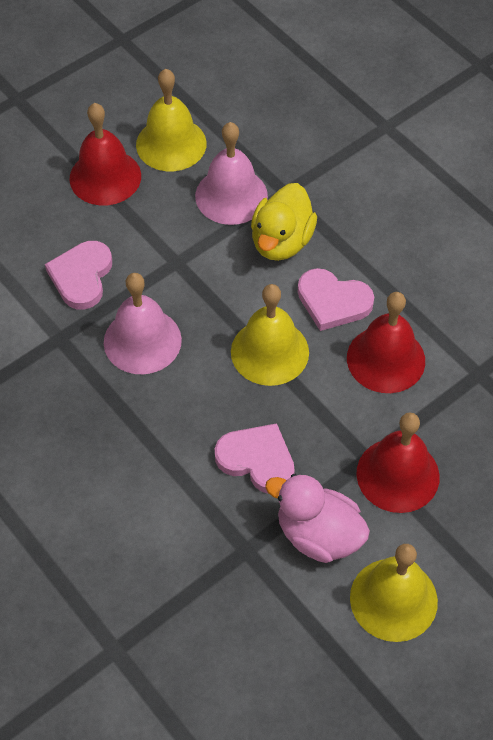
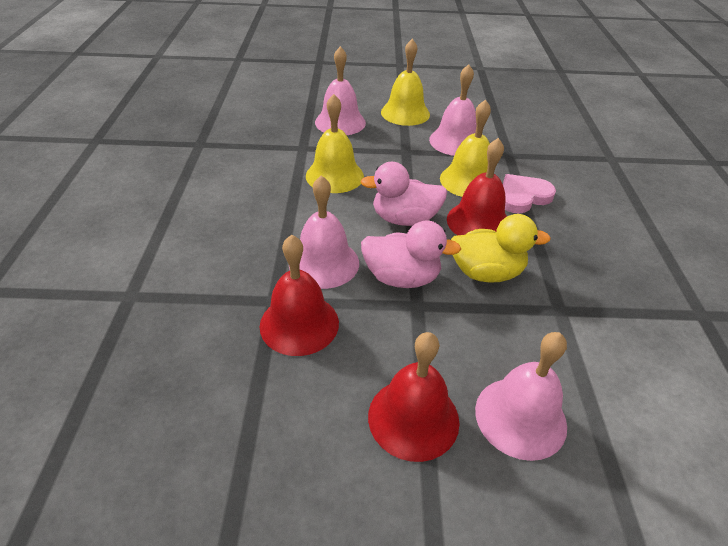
pink bell: 2 -> 4
pink duck: 1 -> 2
pink heart: 3 -> 1

